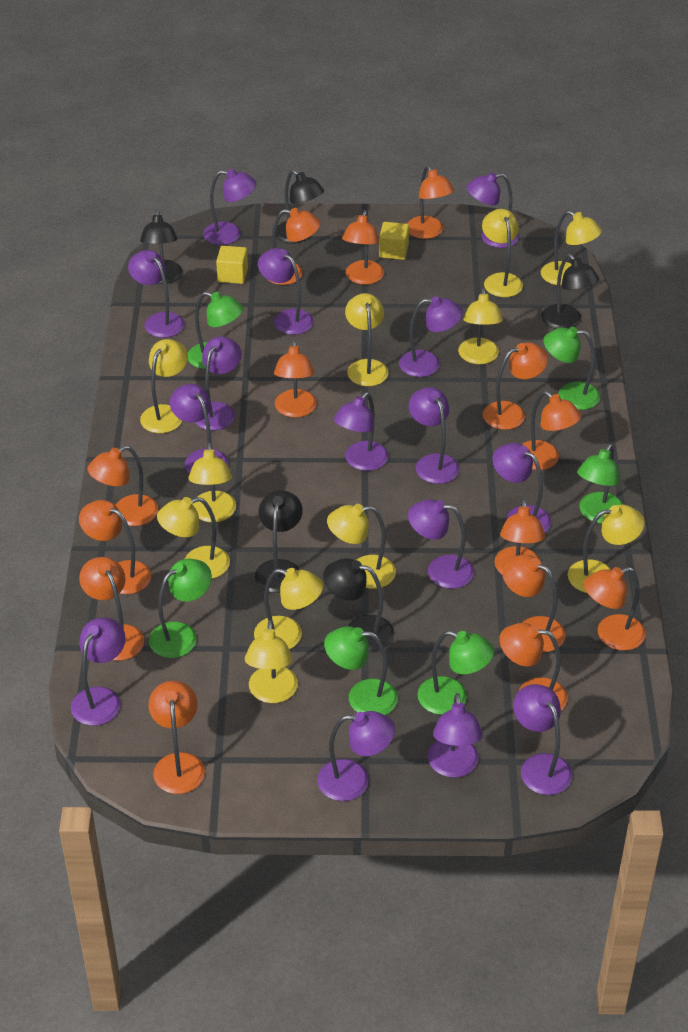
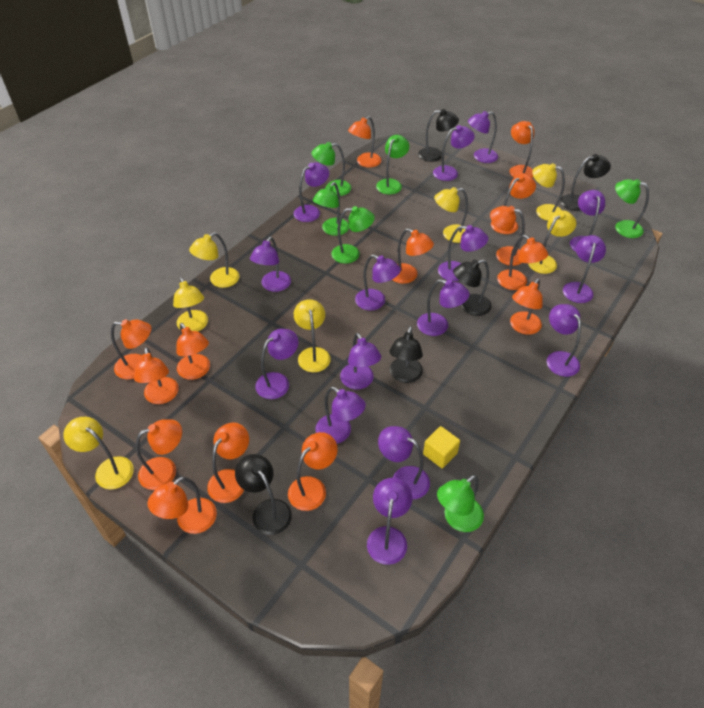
yellow cube: 2 -> 1
yellow lamp: 11 -> 7

